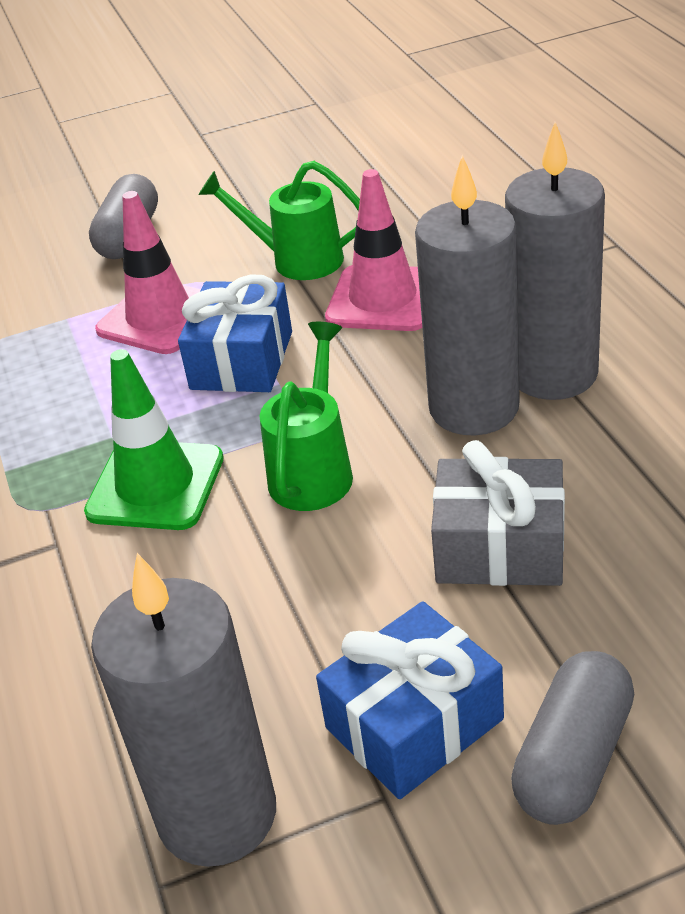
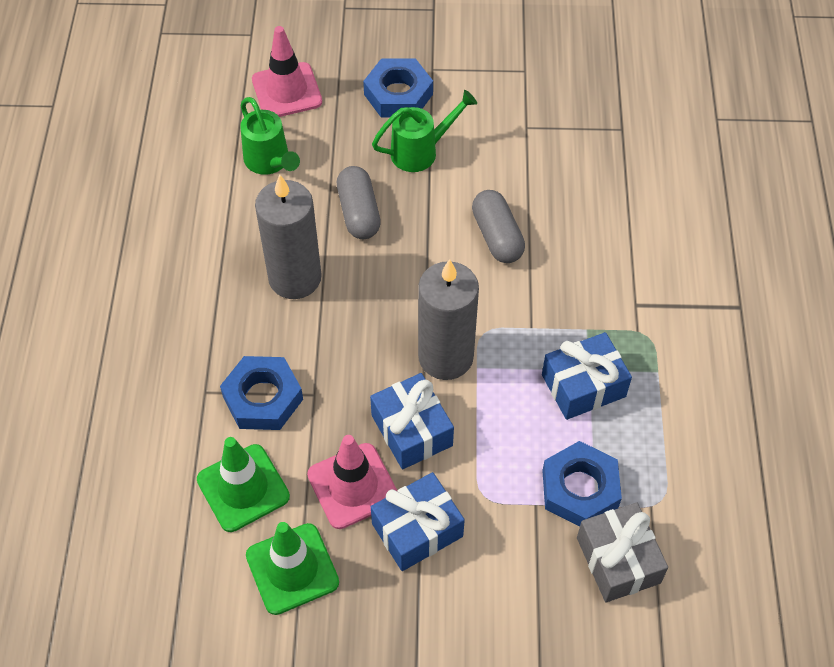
blue gift: 2 -> 3
blue nut: 0 -> 3
green traffic cone: 1 -> 2
grey candle: 3 -> 2

